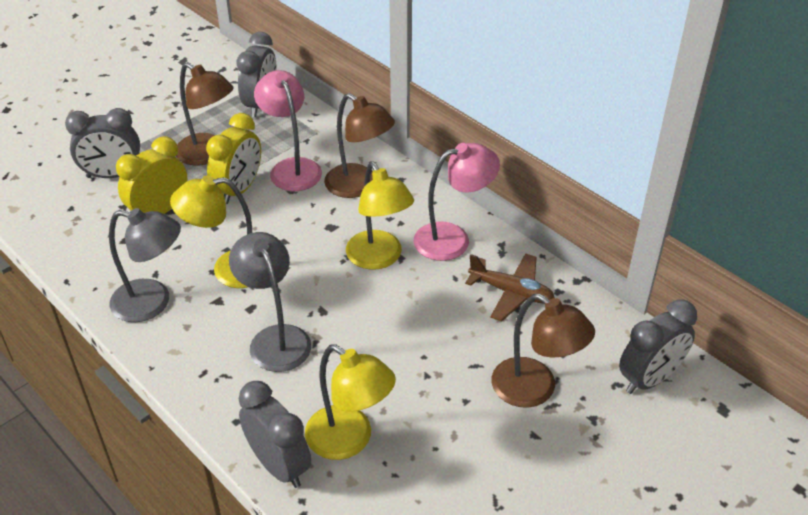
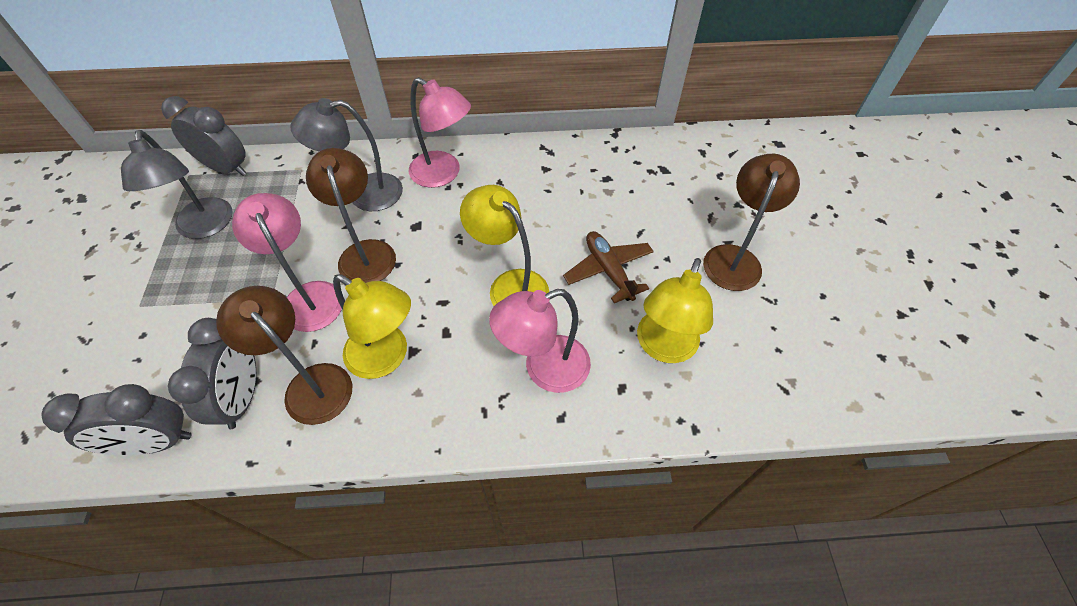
grey clock: 4 -> 3
pink lamp: 2 -> 3
yellow clock: 2 -> 0

